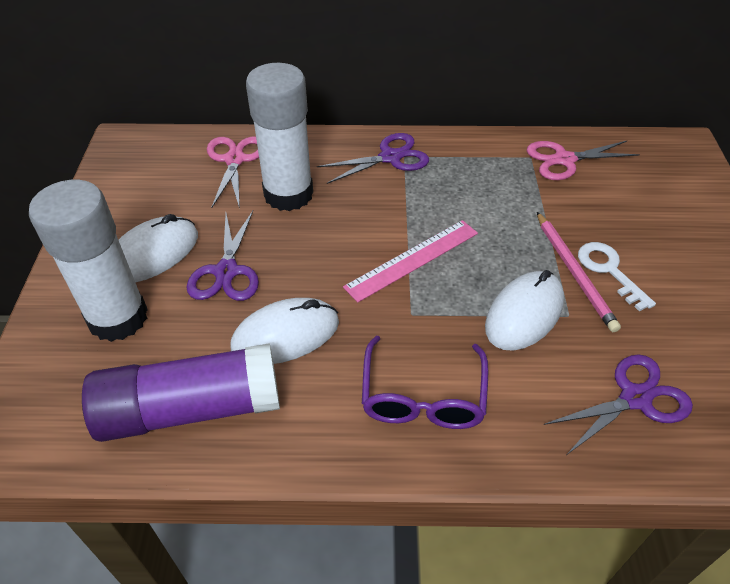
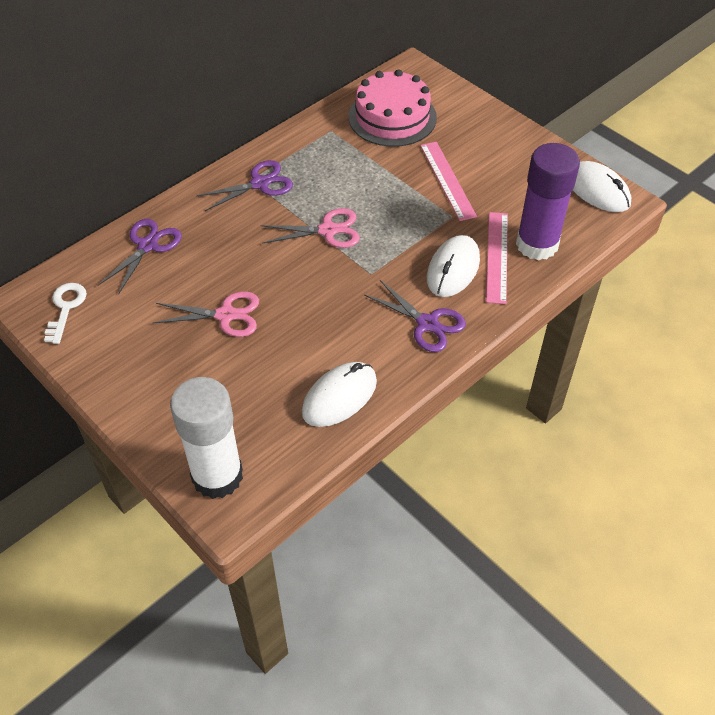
pink cake: 0 -> 1
pink pencil: 1 -> 0
pink ruler: 1 -> 2
purple glasses: 1 -> 0
white glue stick: 2 -> 1

